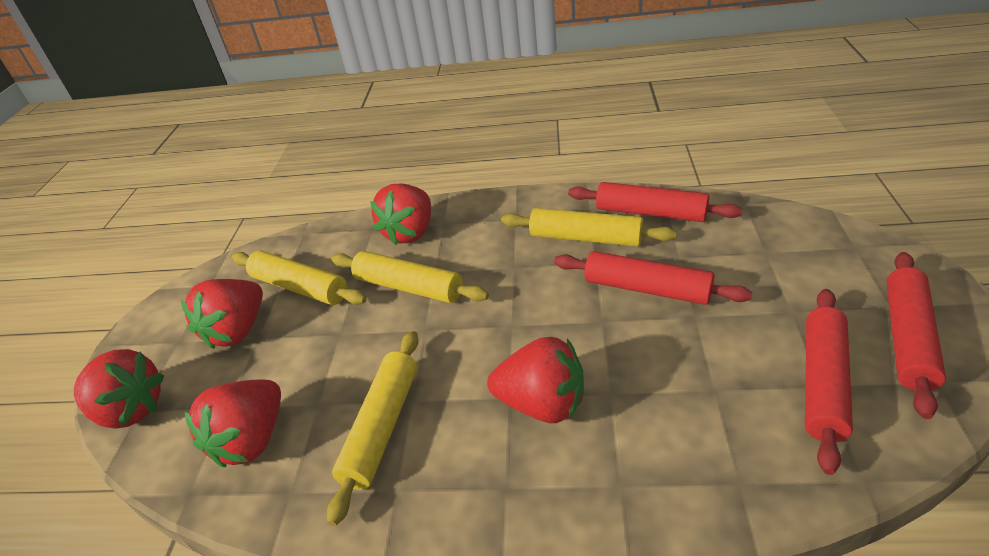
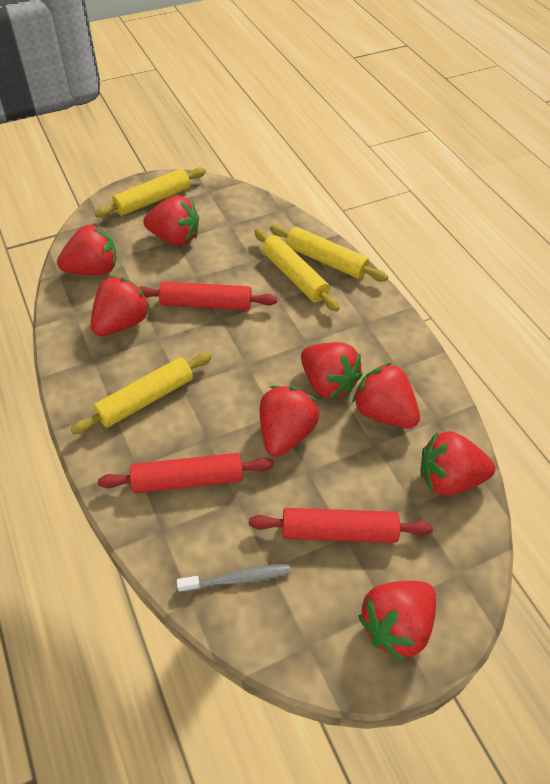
grey toothbrush: 0 -> 1
red rolling pin: 4 -> 3
red strawberry: 5 -> 8

